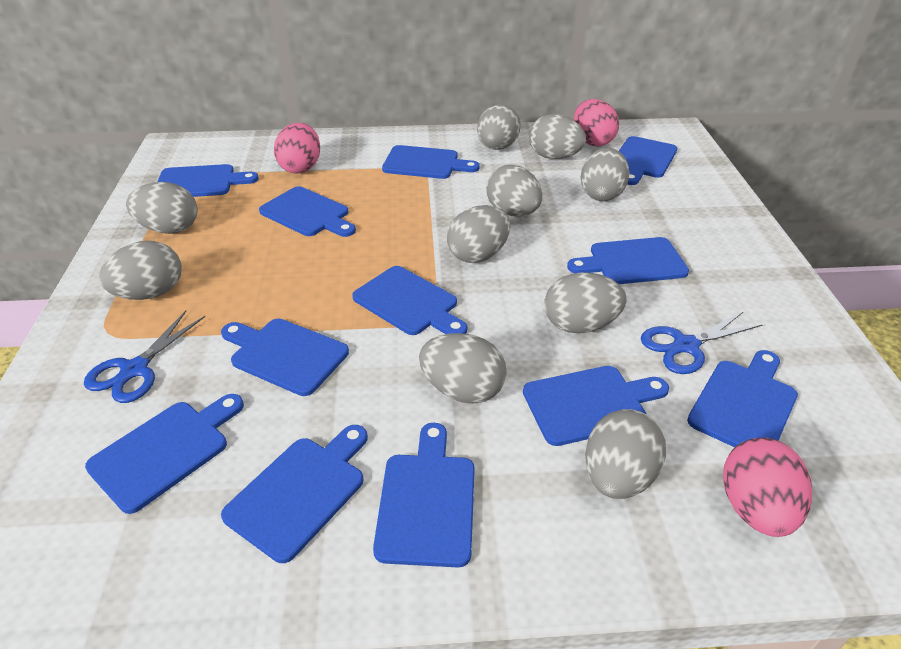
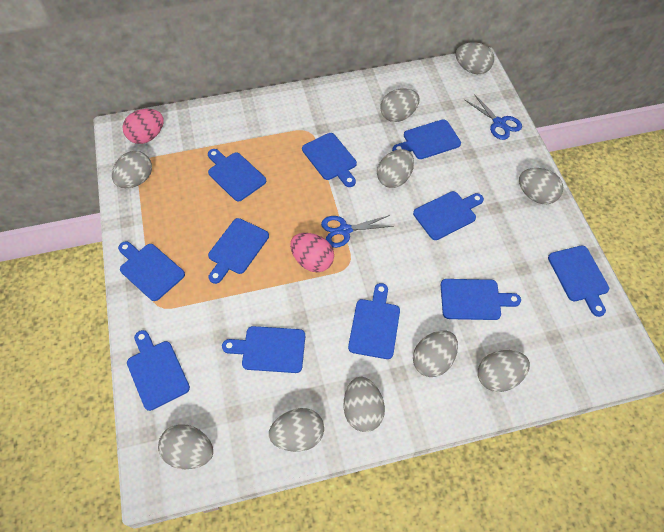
blue cutting board: 12 -> 11
pink egg: 3 -> 2

